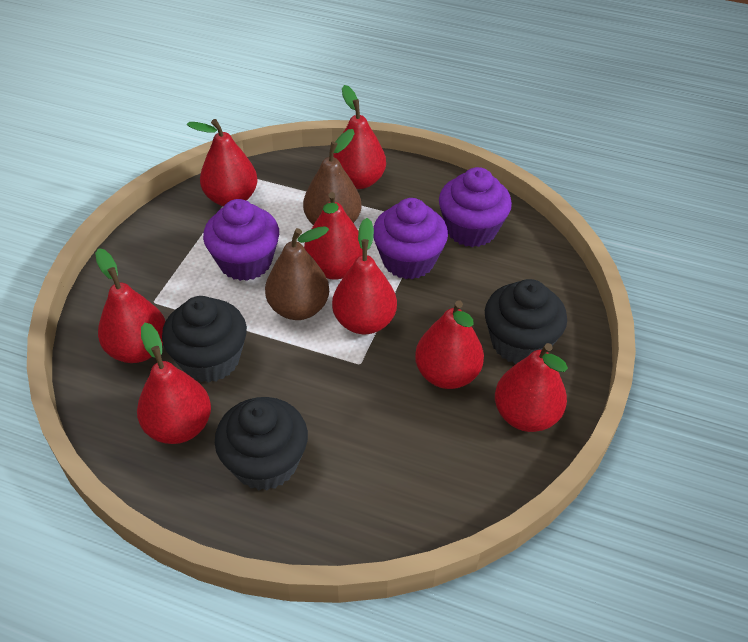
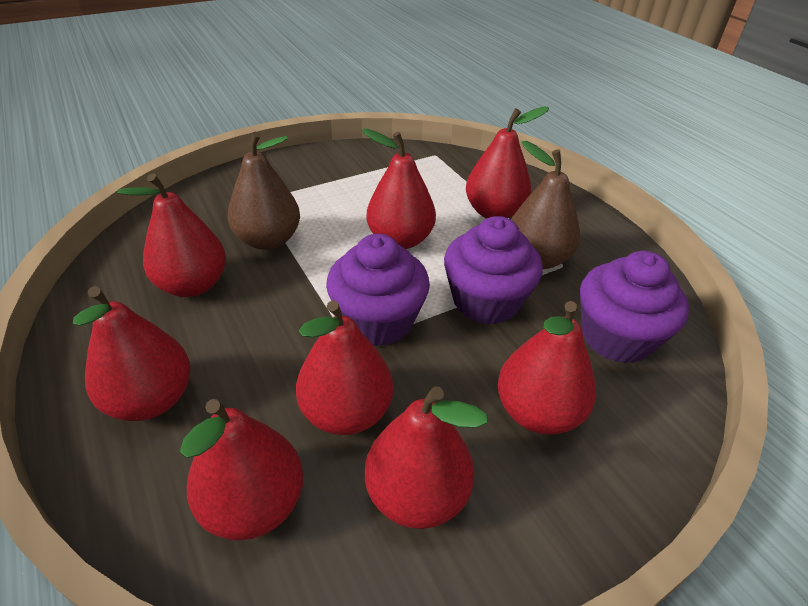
black cupcake: 3 -> 0

